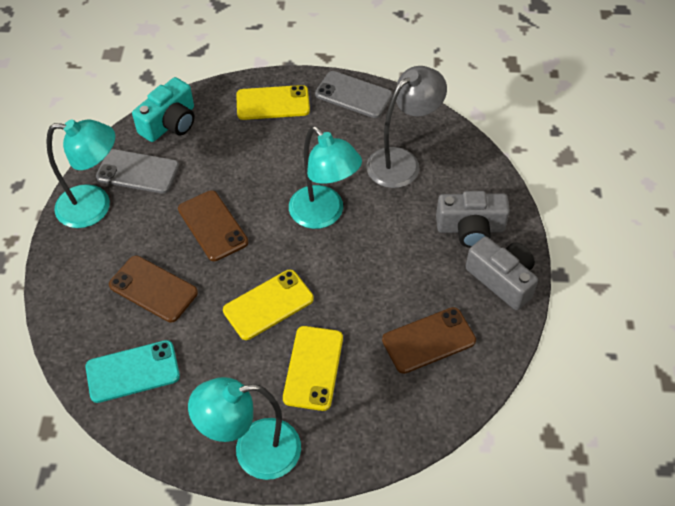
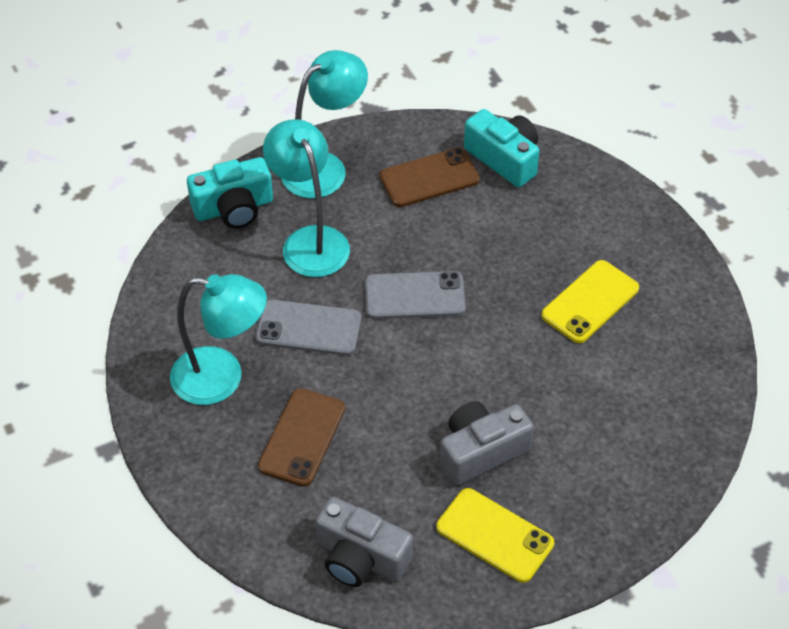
brown phone: 3 -> 2
grey lamp: 1 -> 0
turquoise camera: 1 -> 2
turquoise phone: 1 -> 0
yellow phone: 3 -> 2

